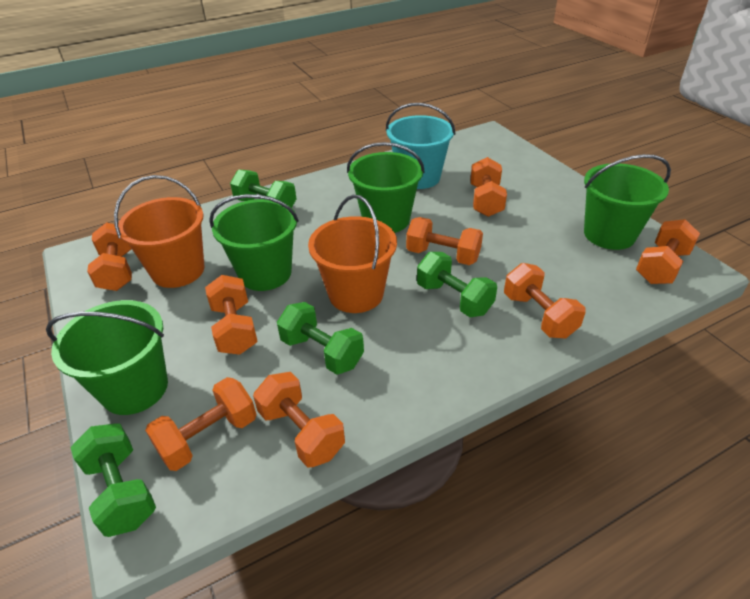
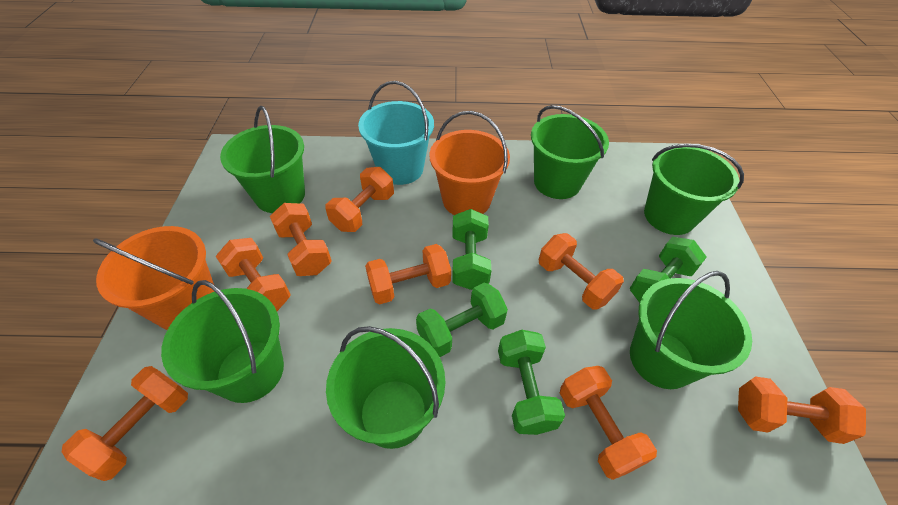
green bucket: 4 -> 6

